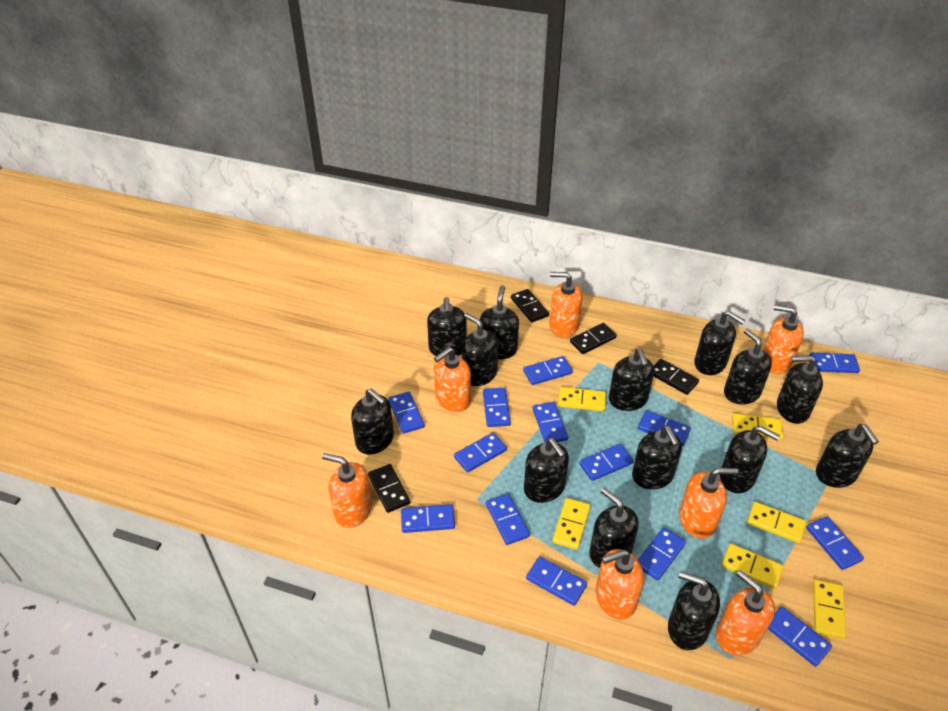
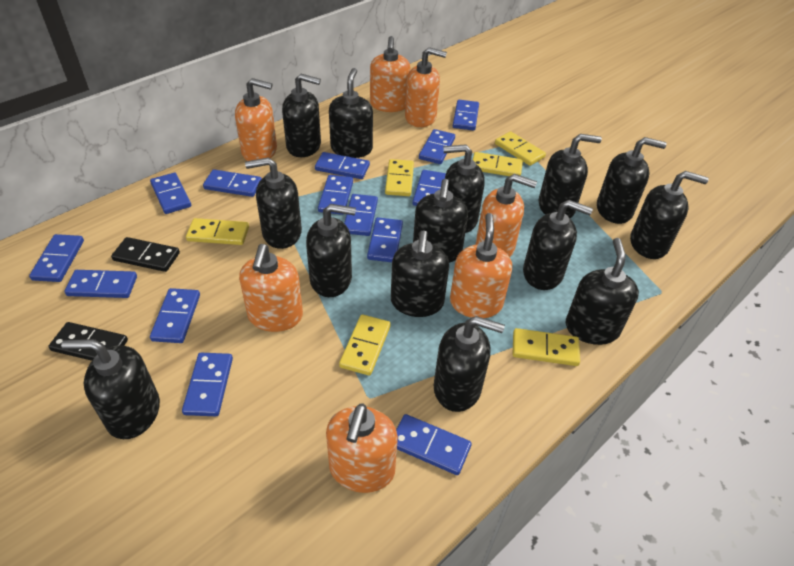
black domino: 4 -> 2

